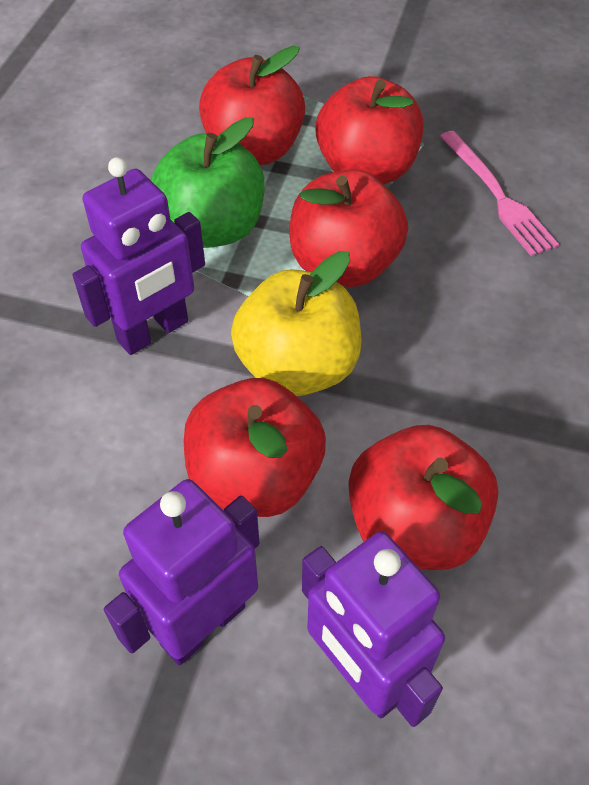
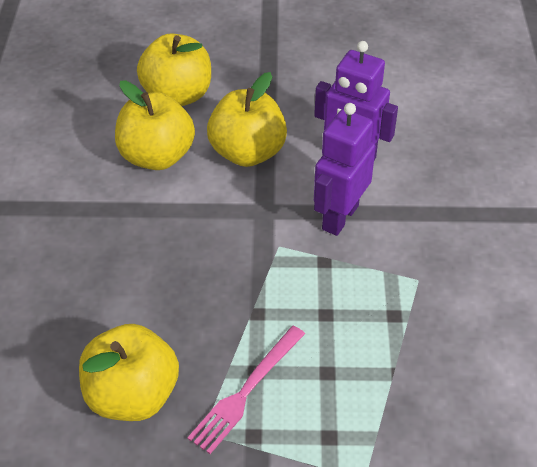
green apple: 1 -> 0
purple robot: 3 -> 2
red apple: 5 -> 0
yellow apple: 1 -> 4

